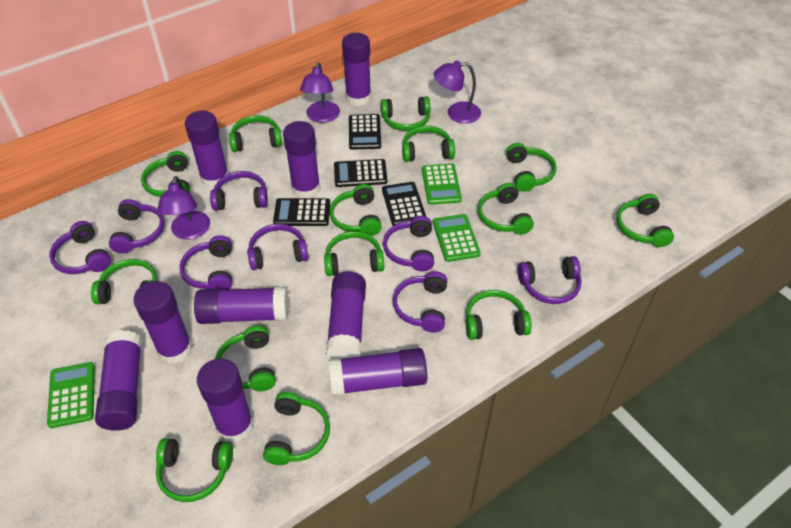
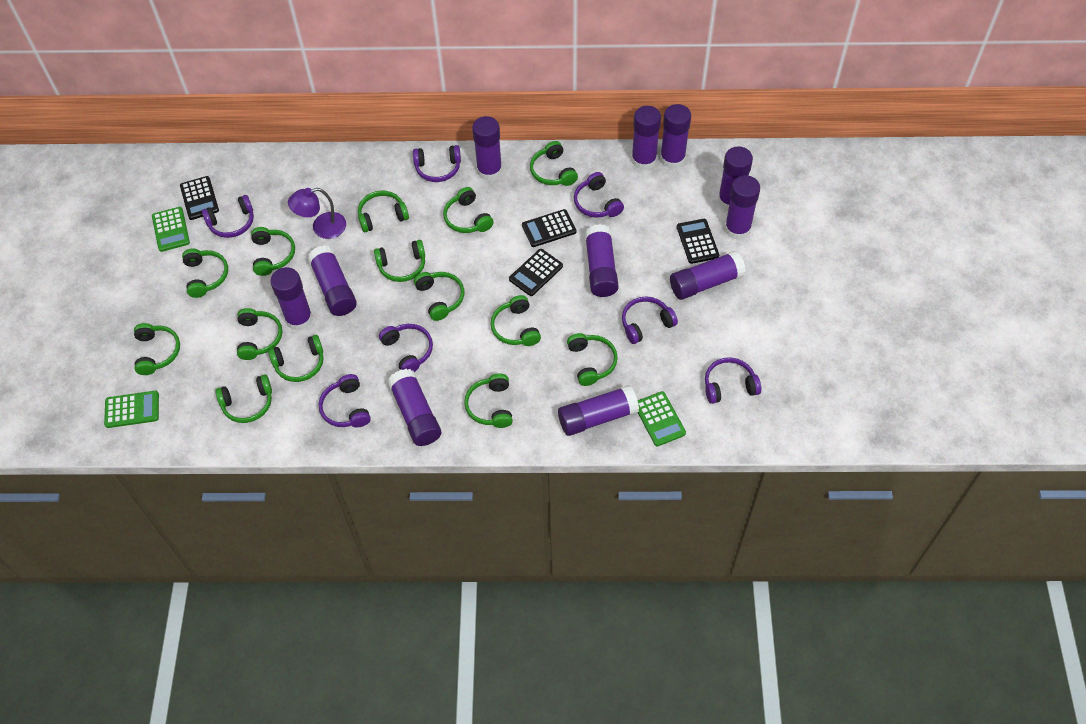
purple glue stick: 9 -> 11
purple headphones: 8 -> 7
purple lamp: 3 -> 1

